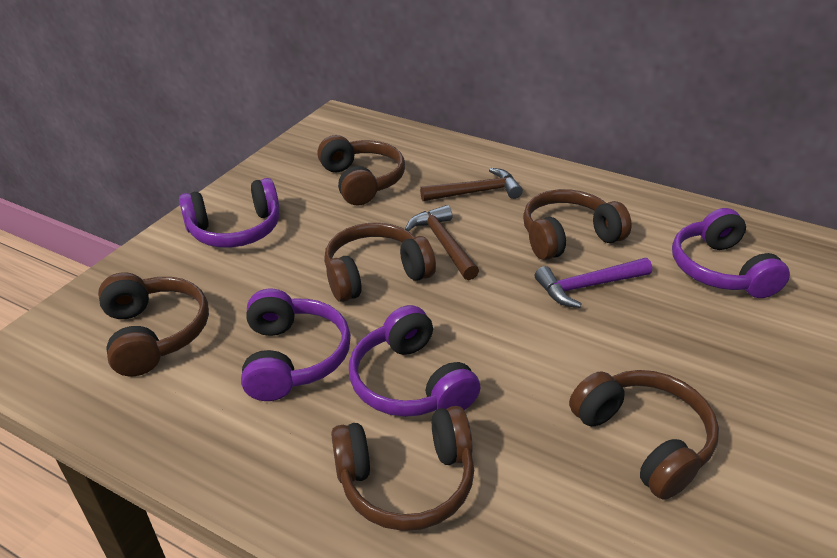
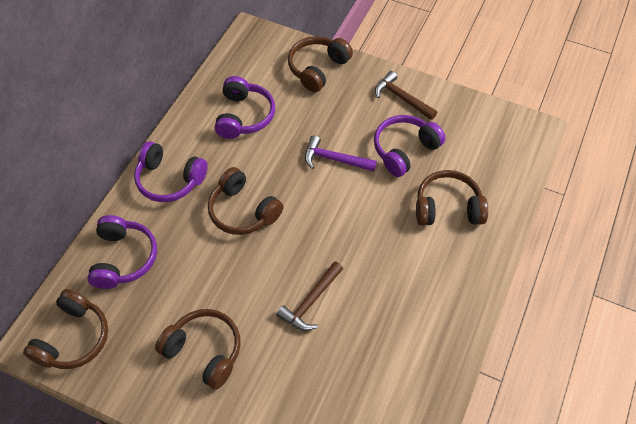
brown headphones: 6 -> 5

